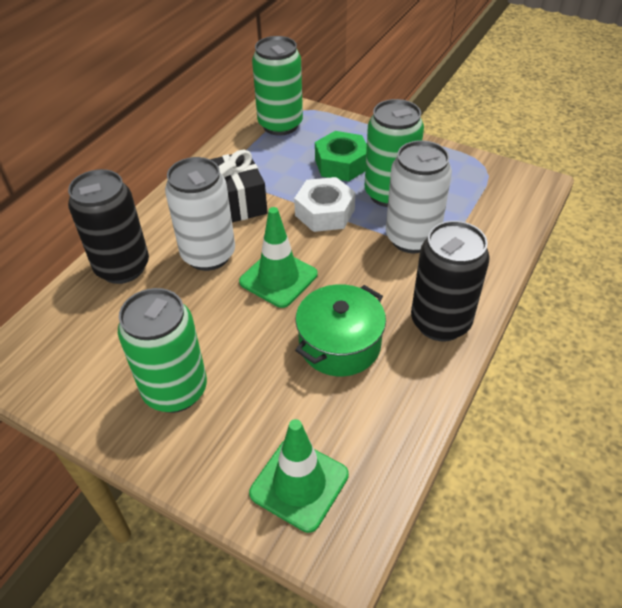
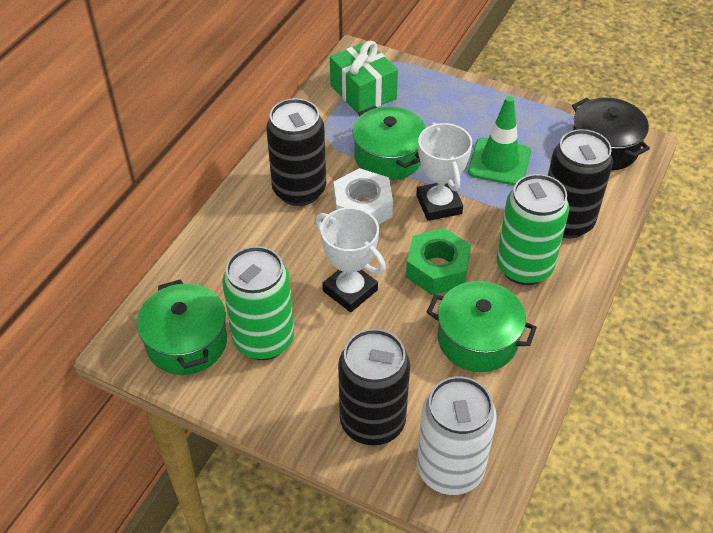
black can: 2 -> 3
black gift: 1 -> 0
black pot: 0 -> 1
green can: 3 -> 2
green gift: 0 -> 1
green pot: 1 -> 3
green traffic cone: 2 -> 1
white can: 2 -> 1
white trophy: 0 -> 2

